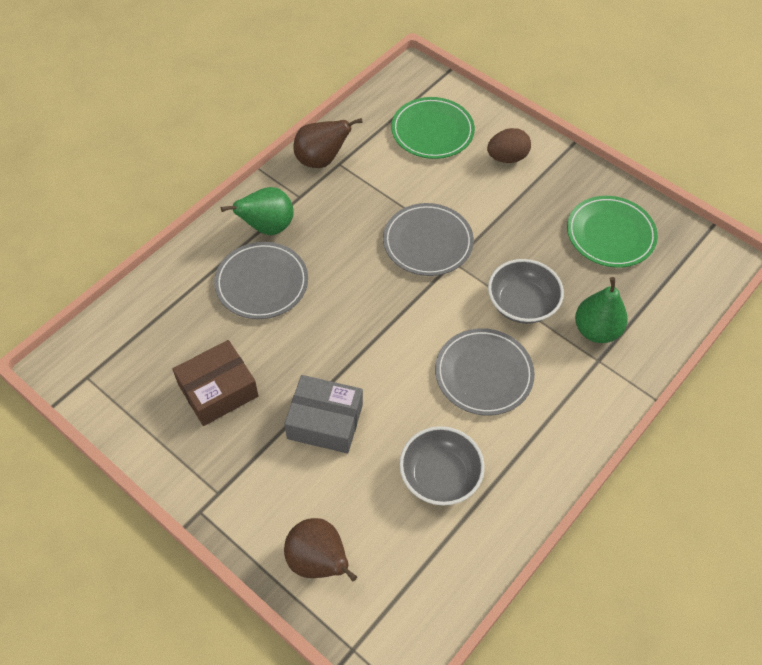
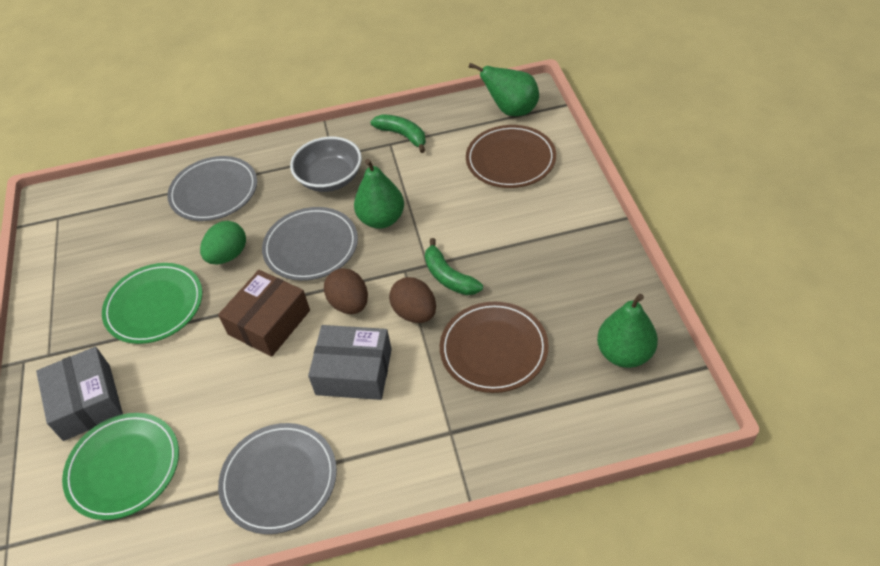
brown egg: 1 -> 2
brown pear: 2 -> 0
brown plate: 0 -> 2
green banana: 0 -> 2
green egg: 0 -> 1
green pear: 2 -> 3
grey bowl: 2 -> 1
grey box: 1 -> 2

